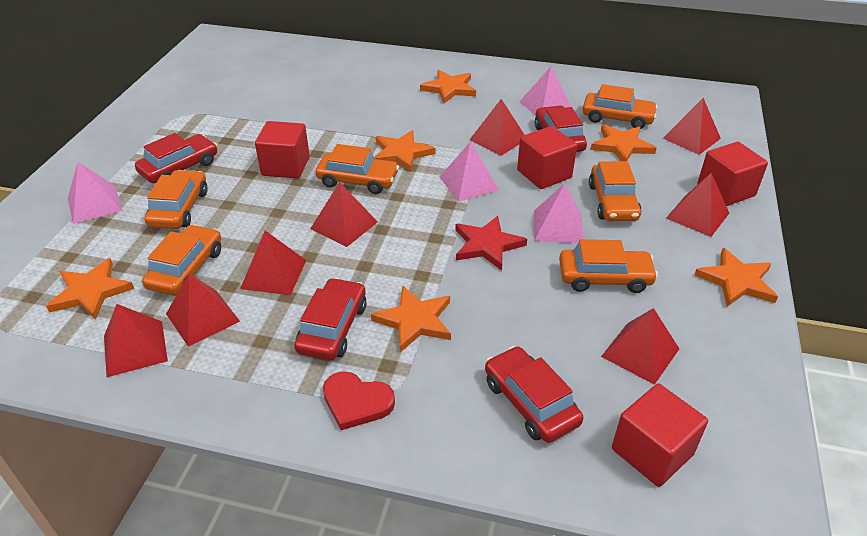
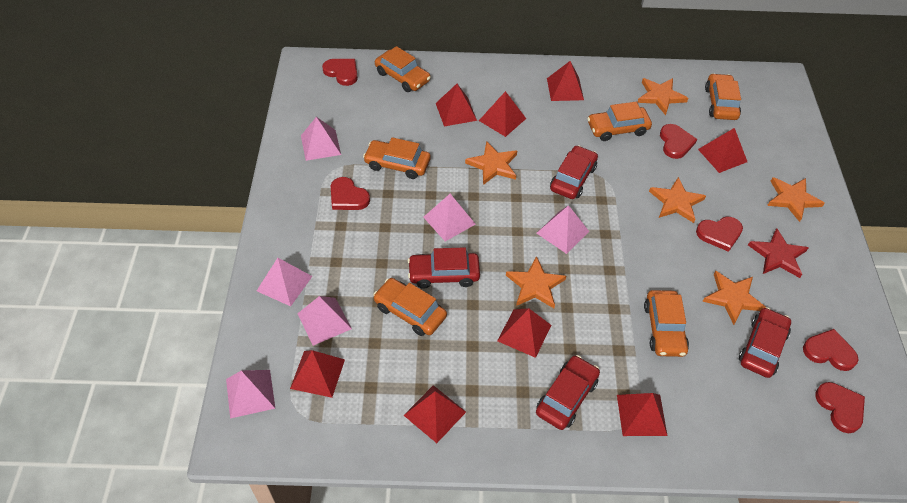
pink pyramid: 4 -> 6
red cube: 4 -> 0
red heart: 1 -> 6

